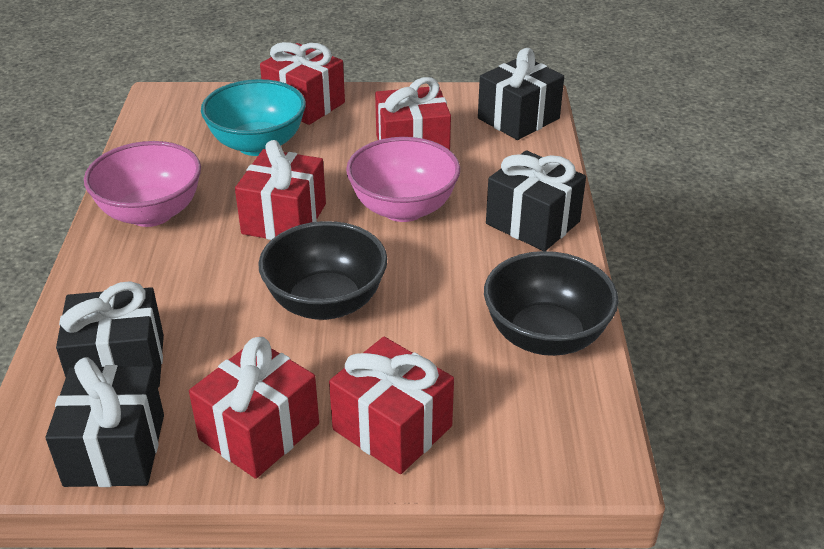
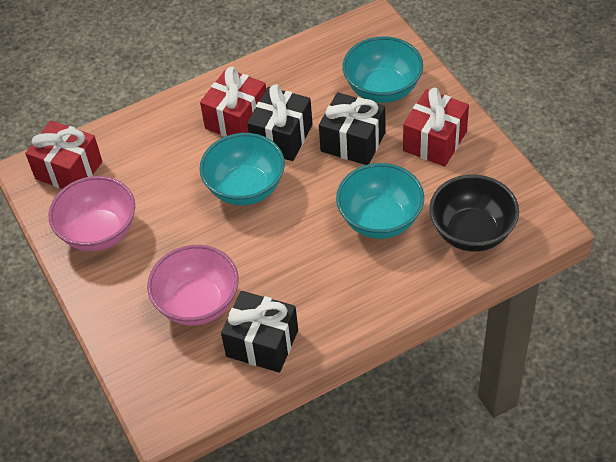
black bowl: 2 -> 1
black gift: 4 -> 3
red gift: 5 -> 3
turquoise bowl: 1 -> 3

